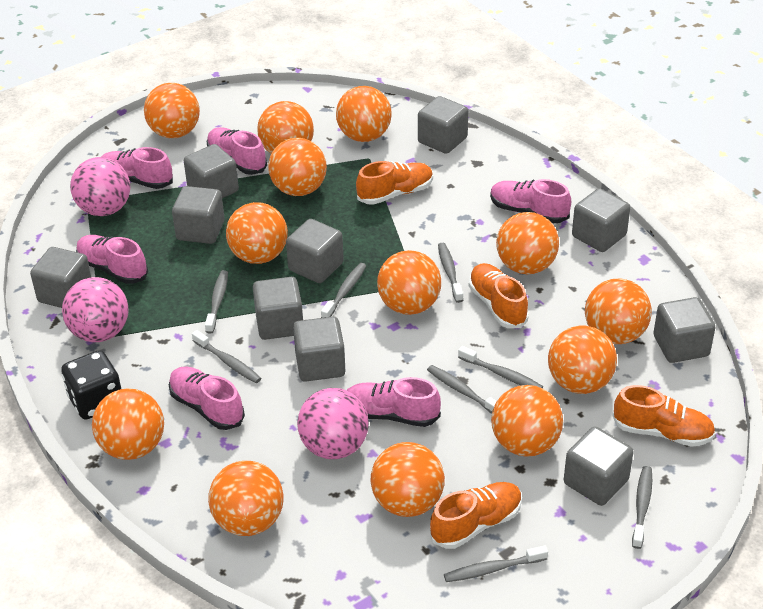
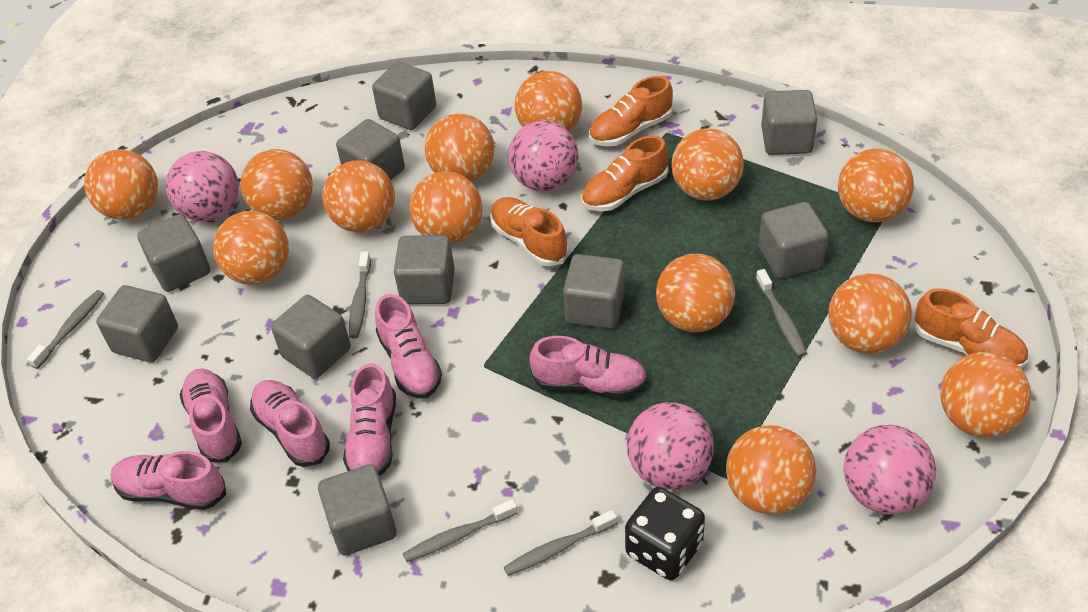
grey toothbrush: 8 -> 5
pink ball: 3 -> 4

